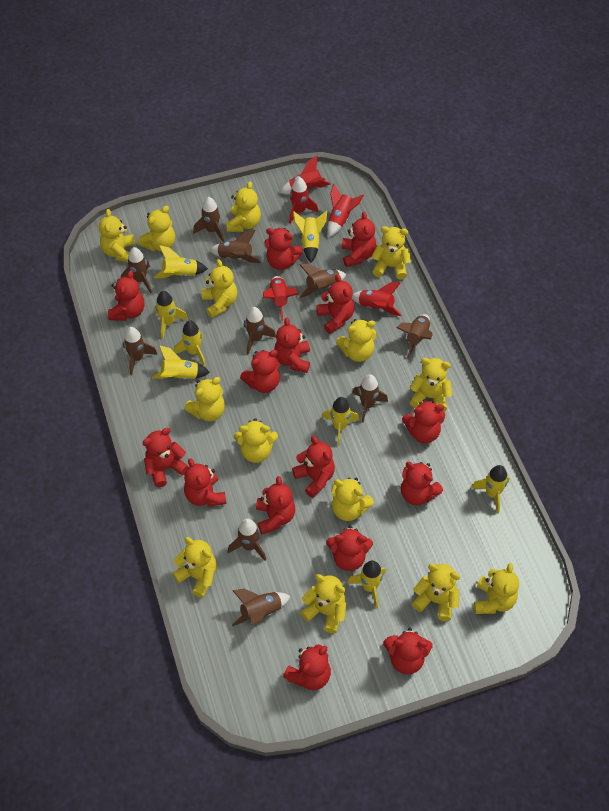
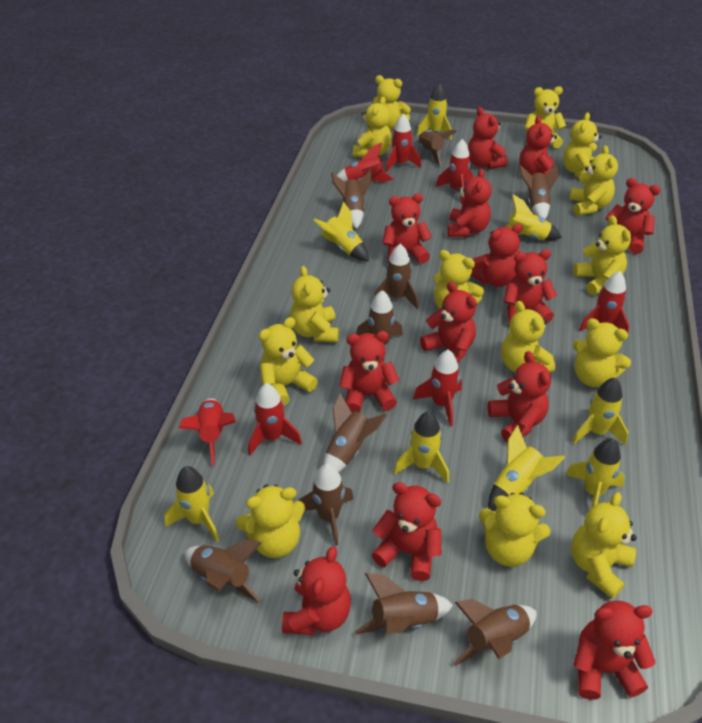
red rocket: 5 -> 7
red teddy bear: 15 -> 13

